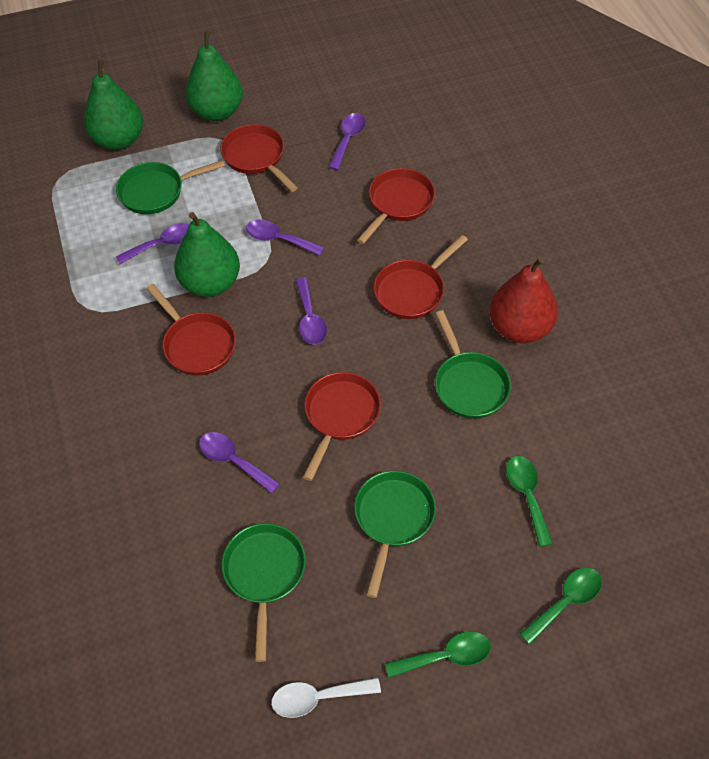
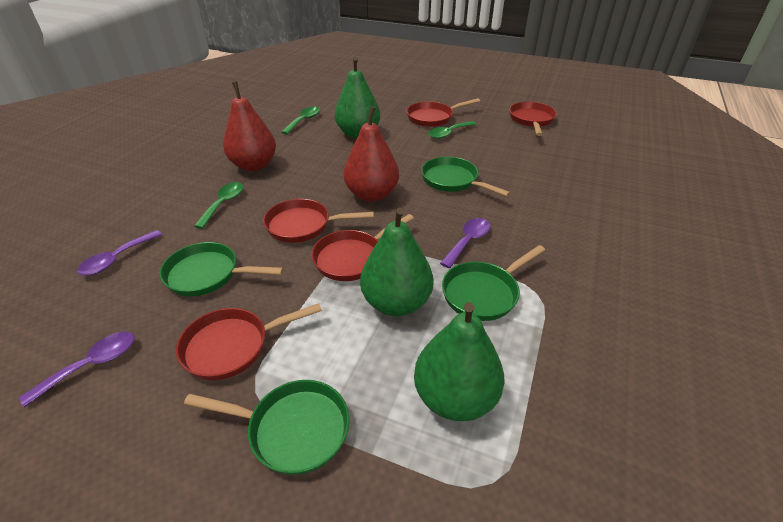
purple spoon: 5 -> 3
red pear: 1 -> 2
white spoon: 1 -> 0

